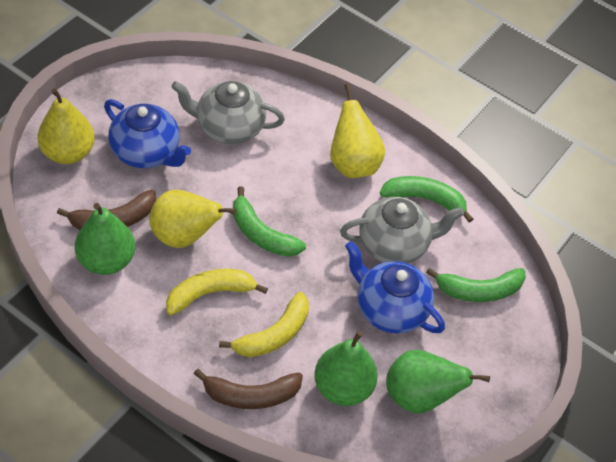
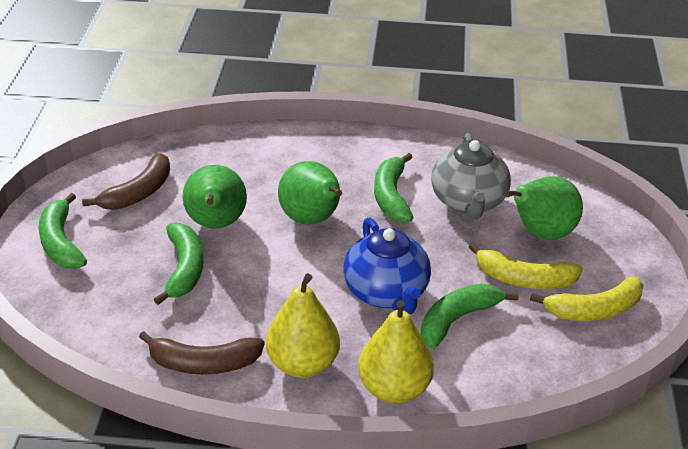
blue teapot: 2 -> 1
green banana: 3 -> 4
grey teapot: 2 -> 1
yellow pear: 3 -> 2

